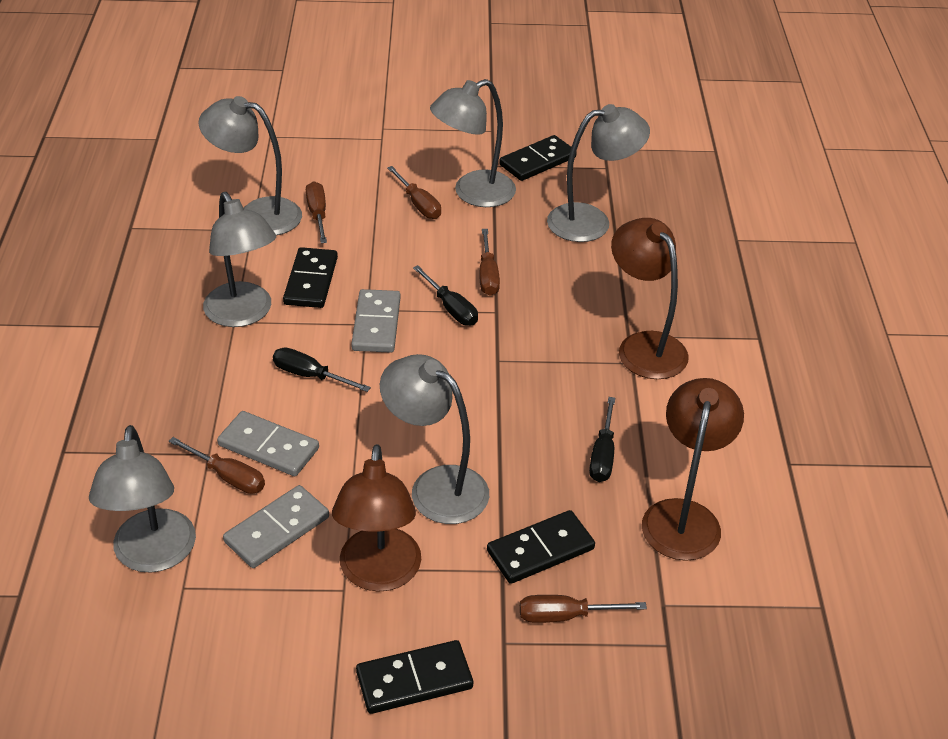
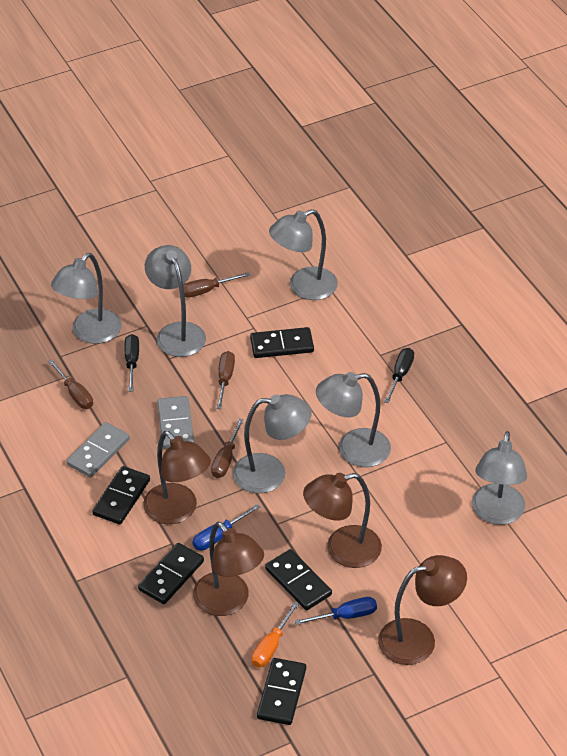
black domino: 4 -> 5
black screwdriver: 3 -> 2
blue screwdriver: 0 -> 2
brown lamp: 3 -> 4
brown screwdriver: 5 -> 4
grey domino: 3 -> 2
orange screwdriver: 0 -> 1

